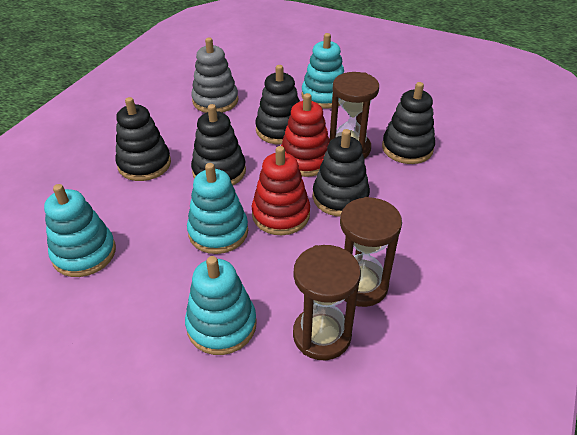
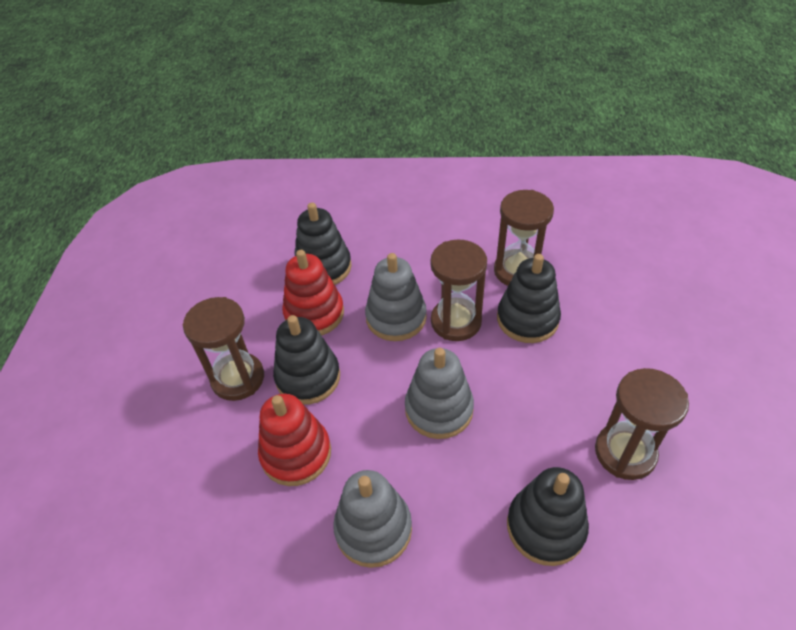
black stacking toy: 5 -> 4
brown hourglass: 3 -> 4
grey stacking toy: 1 -> 3
turquoise stacking toy: 4 -> 0

